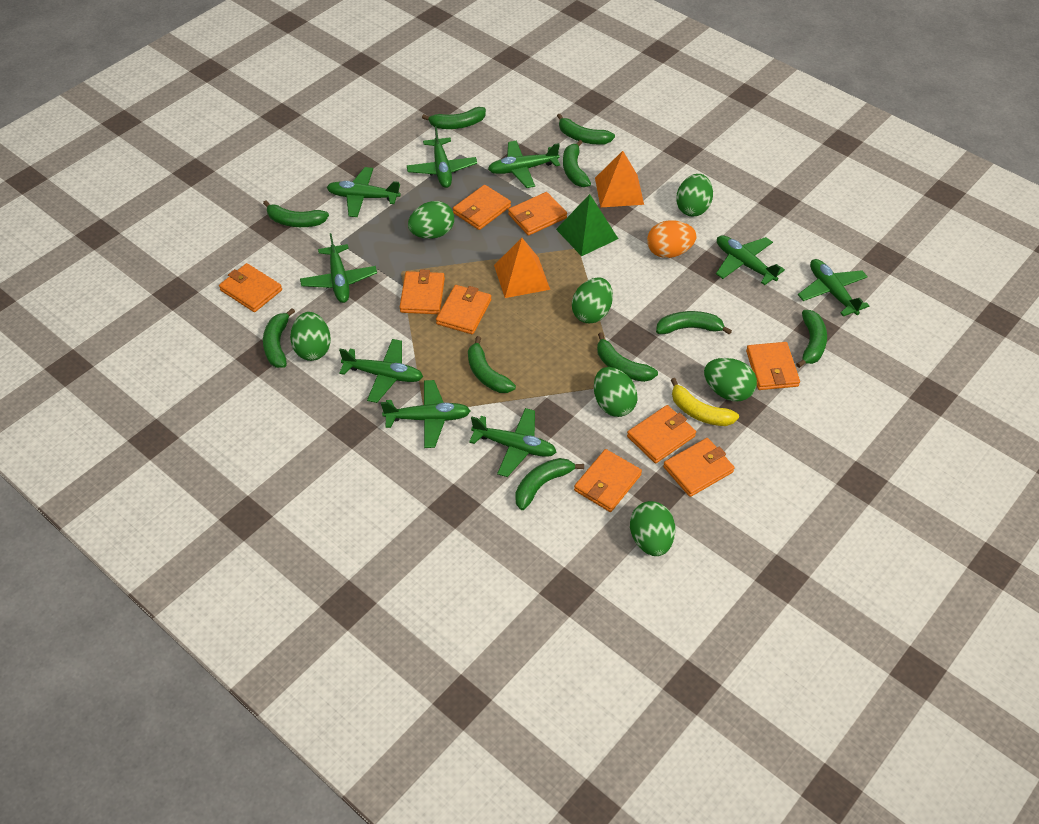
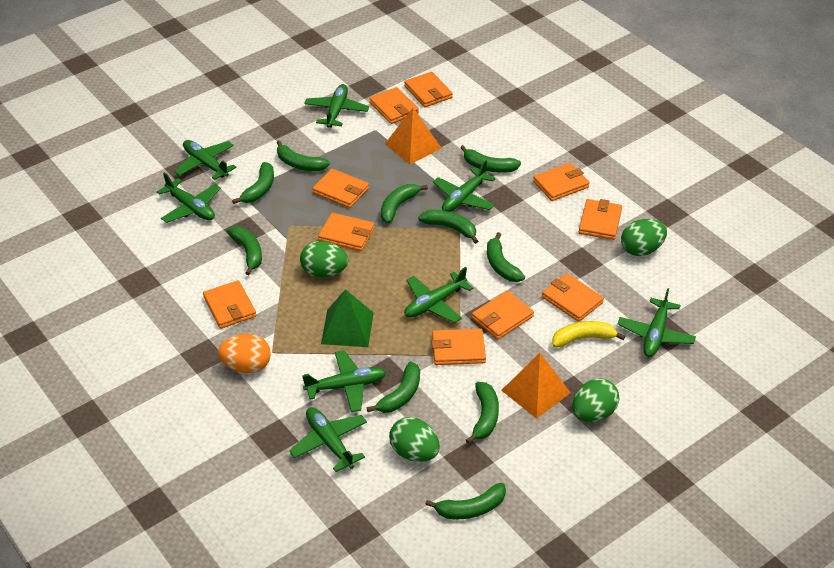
green egg: 7 -> 4
green plane: 9 -> 8
orange wallet: 9 -> 10

